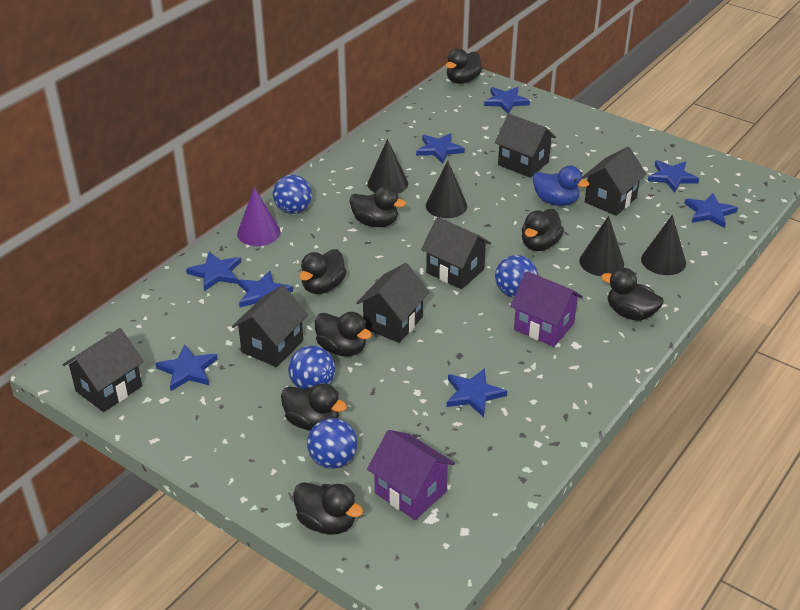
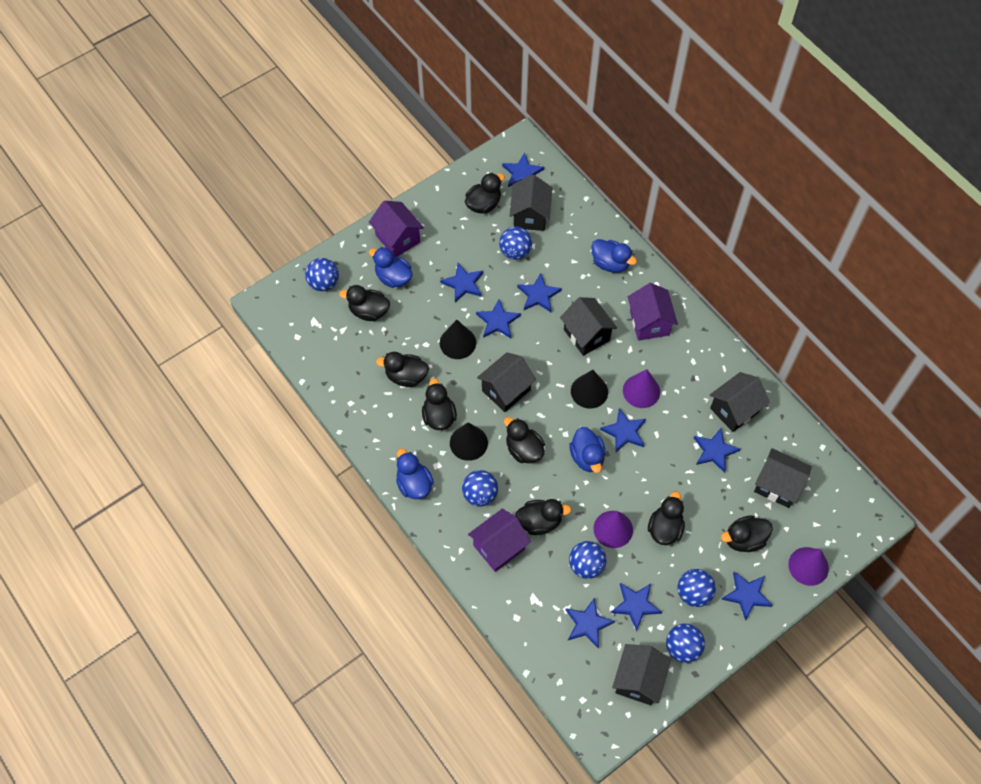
black cone: 4 -> 3
blue ball: 4 -> 6
blue duck: 1 -> 4
blue star: 8 -> 9
purple cone: 1 -> 3
purple house: 2 -> 3

